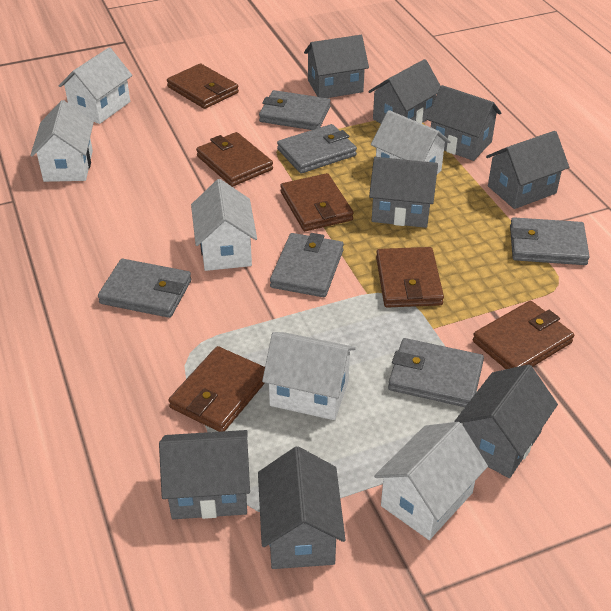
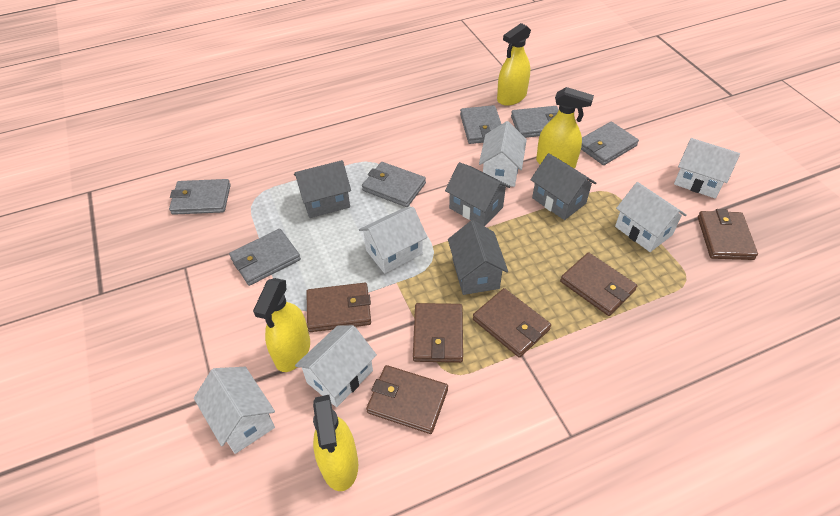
grey house: 8 -> 4
yellow spray bottle: 0 -> 4

